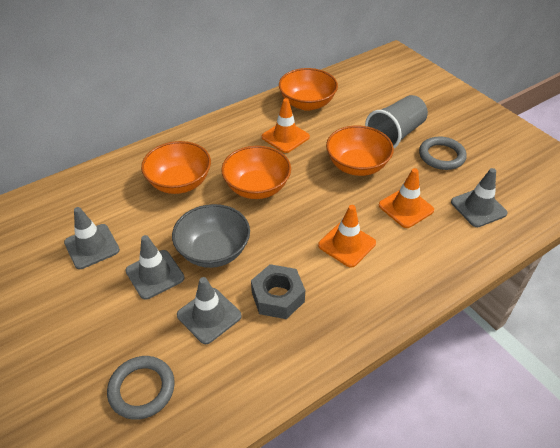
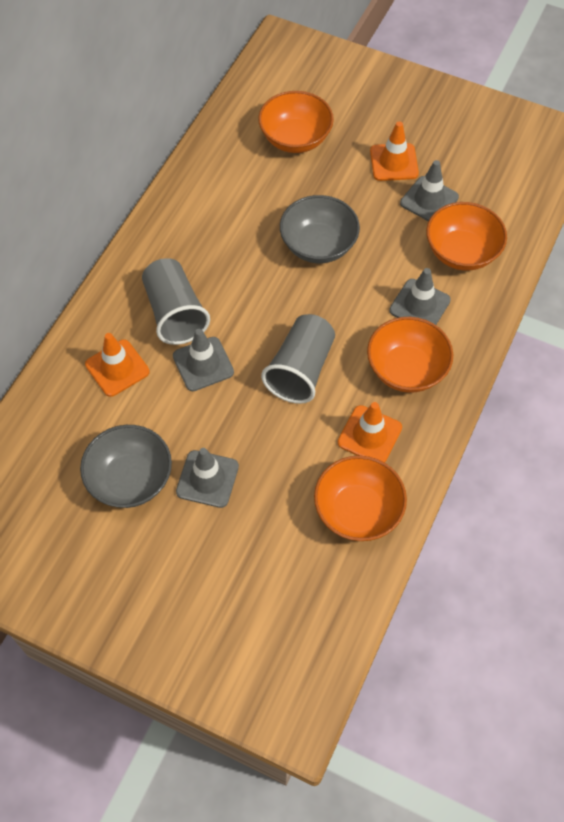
grey bowl: 1 -> 2
grey cup: 1 -> 2
grey nut: 1 -> 0
grey ring: 2 -> 0

